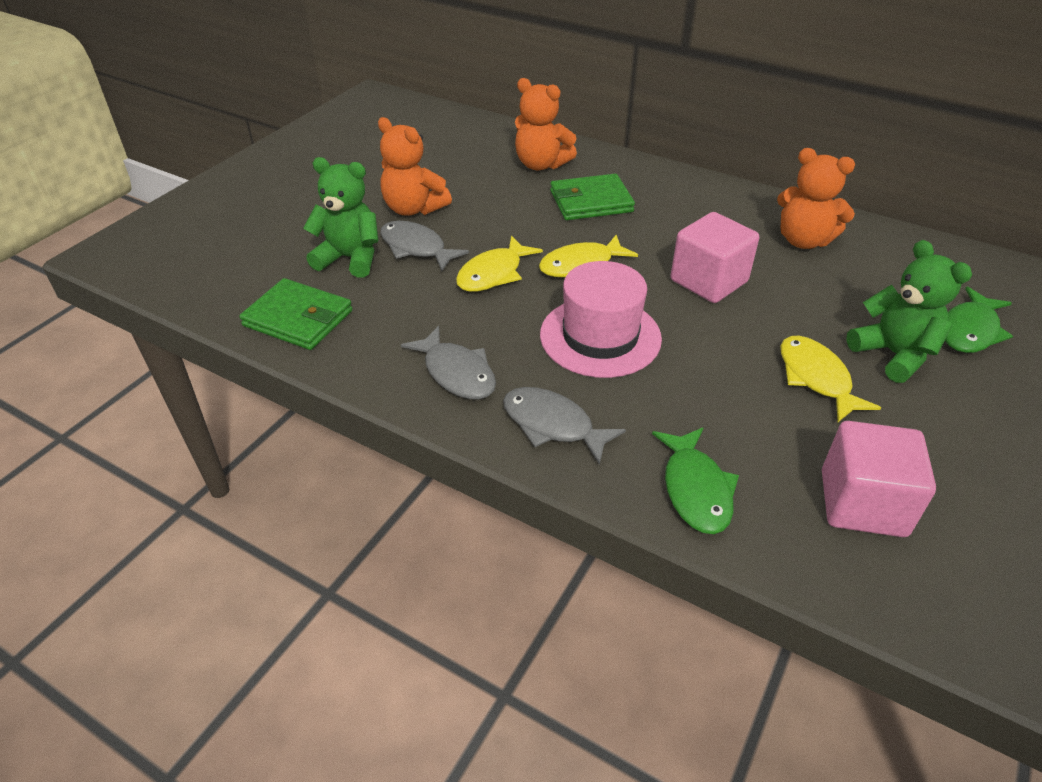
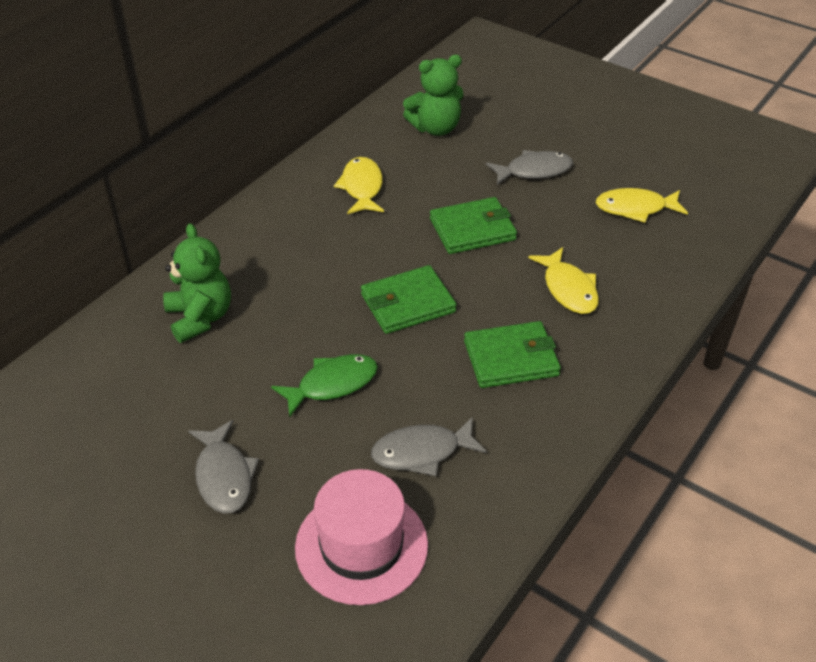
green fish: 2 -> 1
green wallet: 2 -> 3
orange teddy bear: 3 -> 0
pink cube: 2 -> 0

